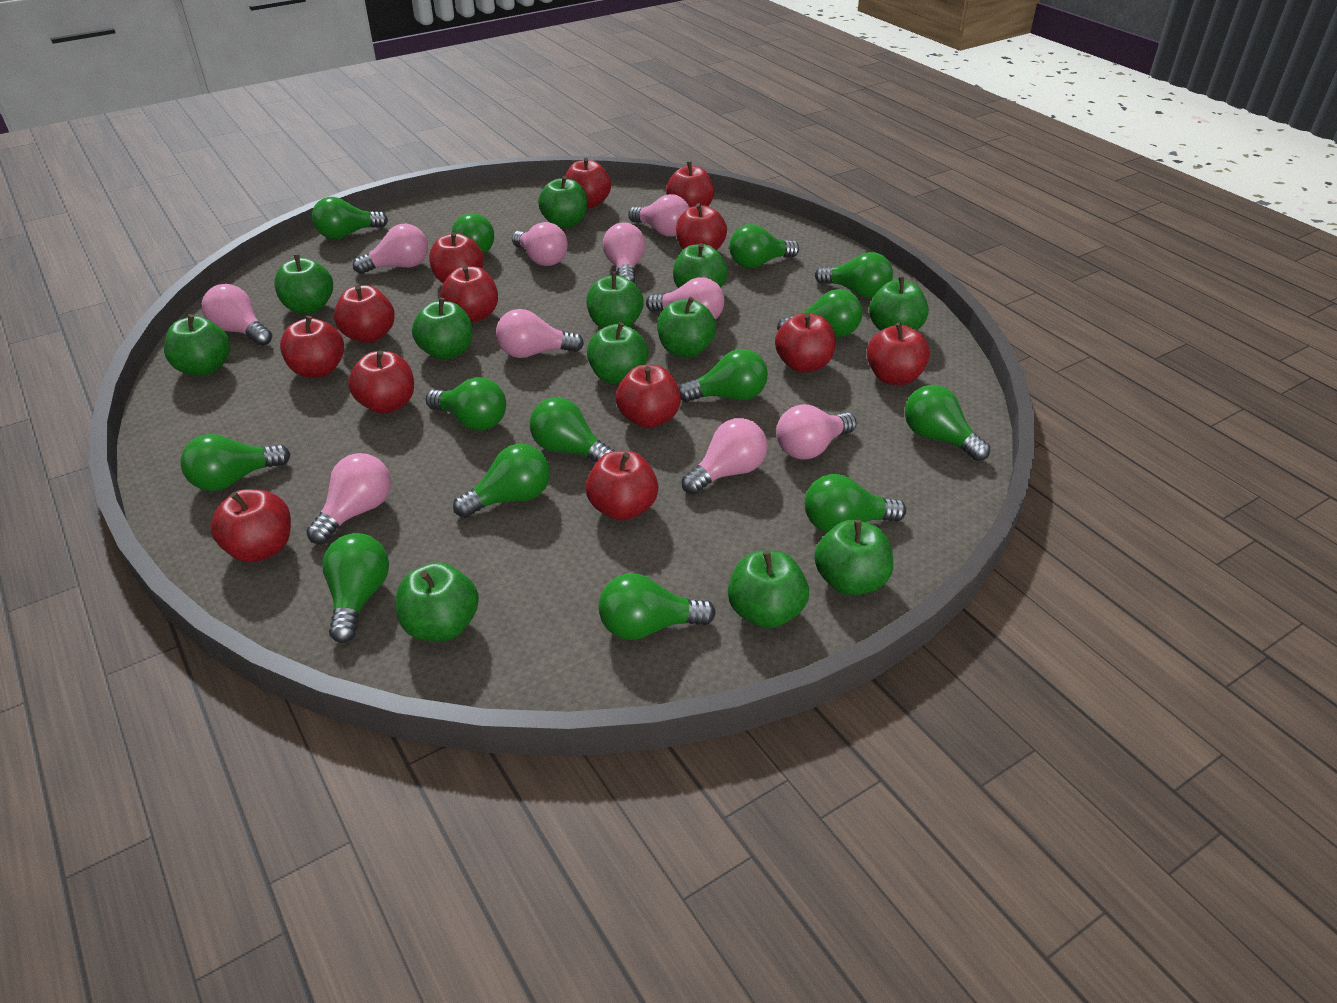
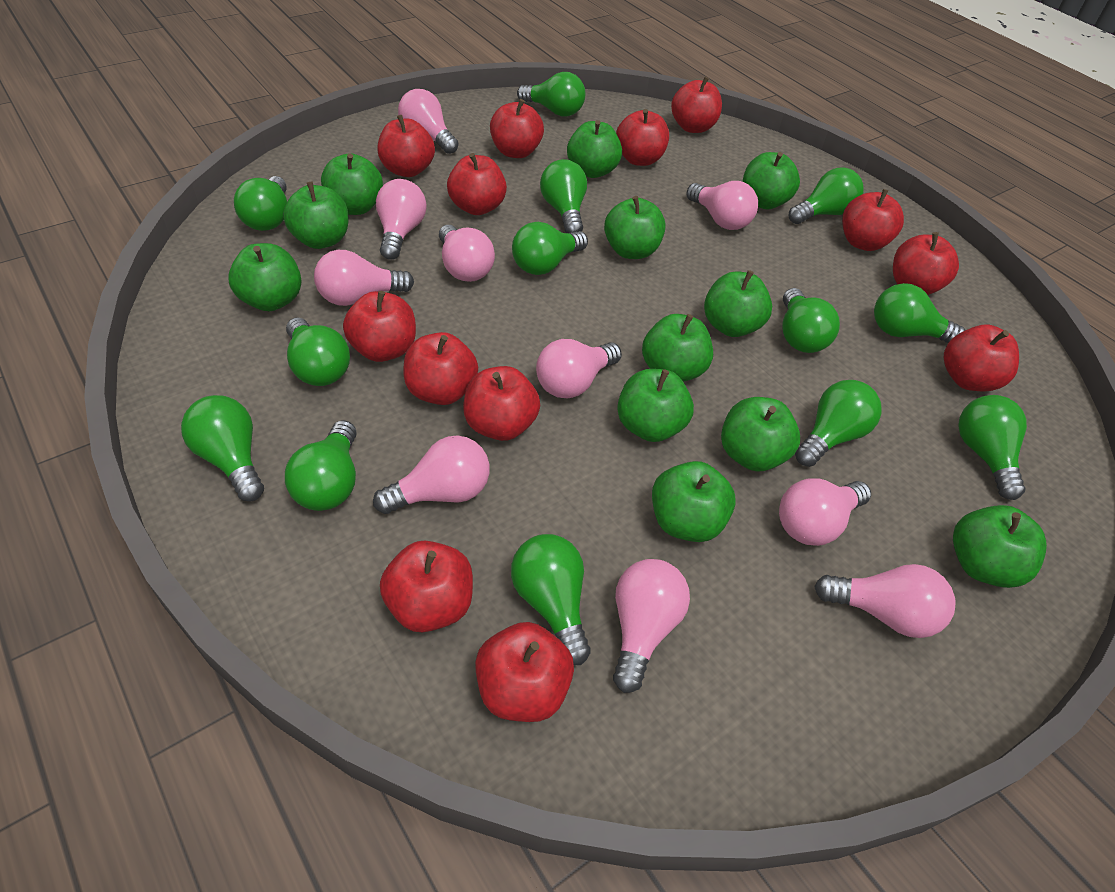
green light bulb: 14 -> 13

